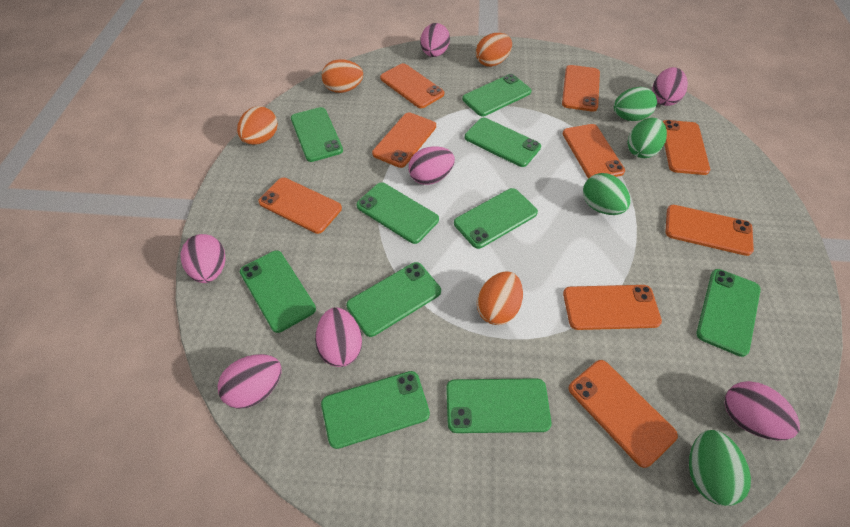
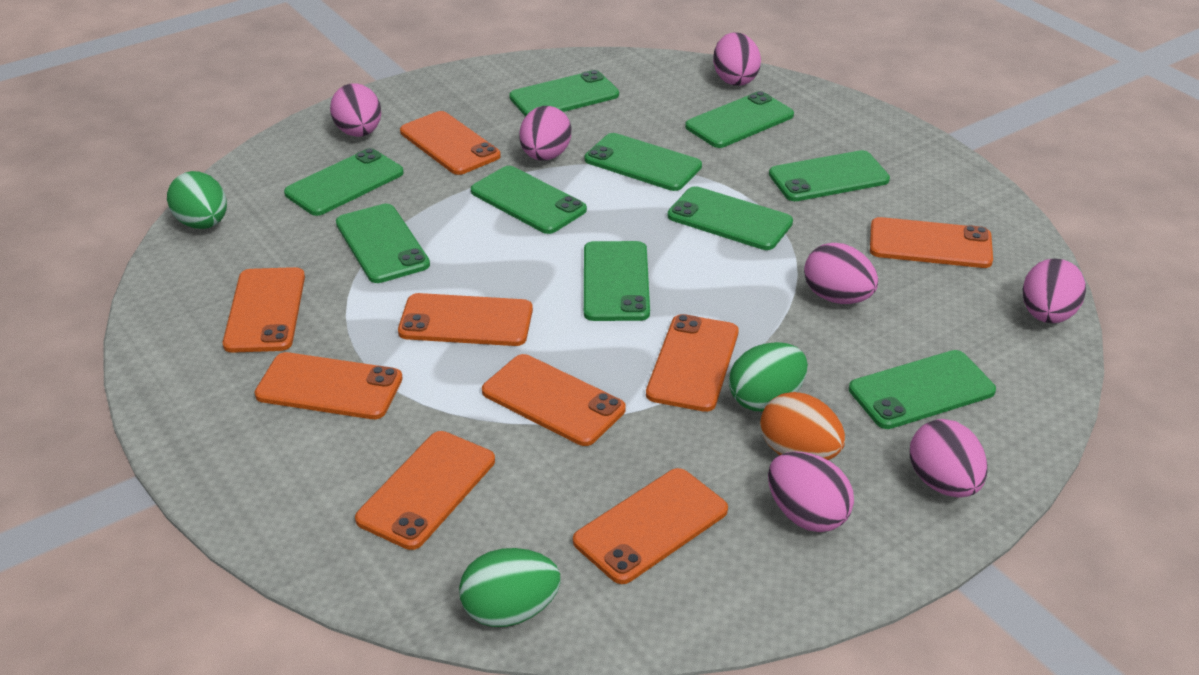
green egg: 4 -> 3
orange egg: 4 -> 1

